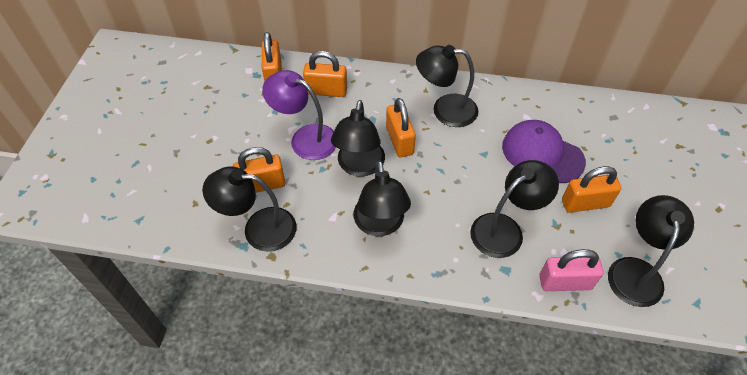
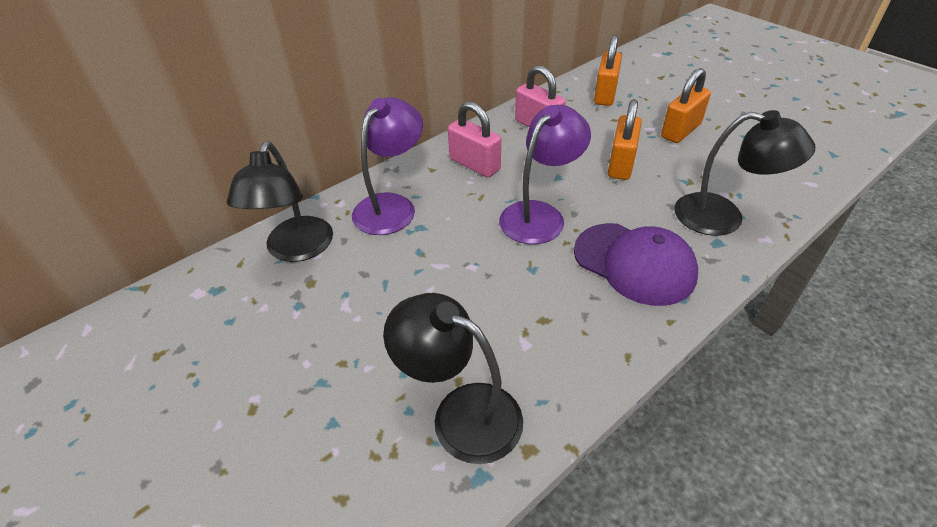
black lamp: 6 -> 3
orange padlock: 5 -> 3
pink padlock: 1 -> 2
purple lamp: 1 -> 2

